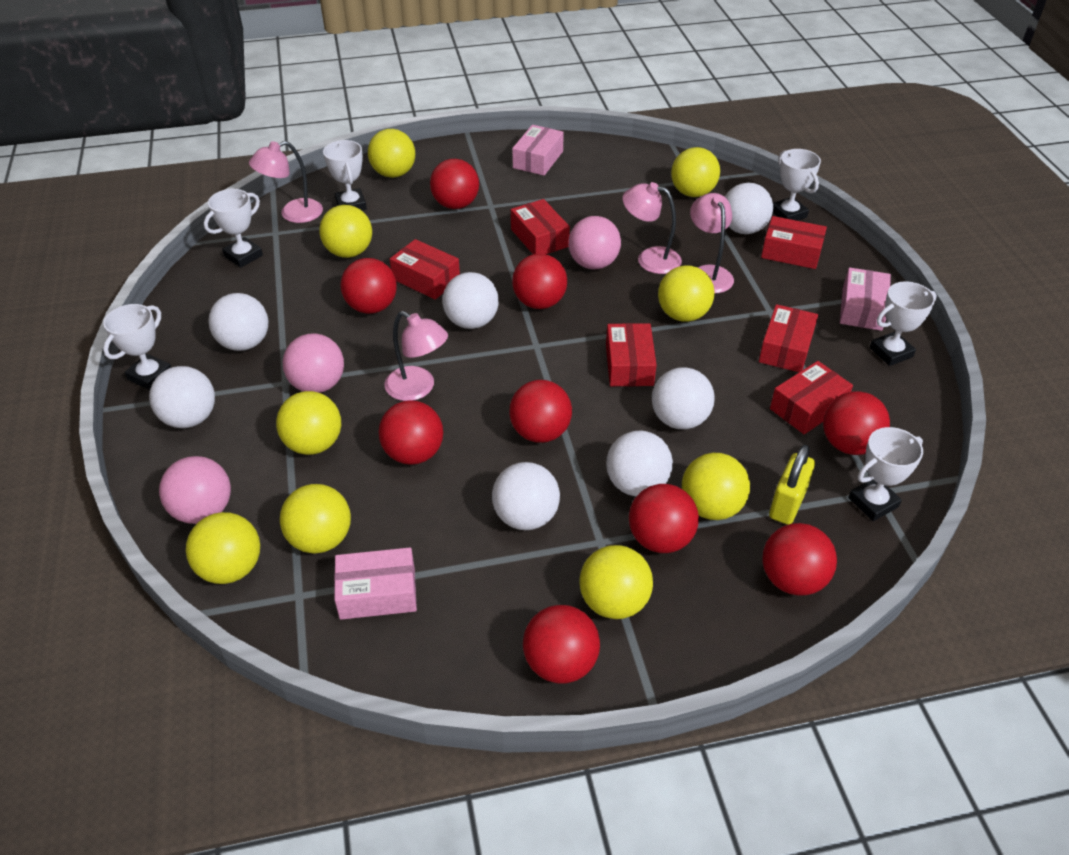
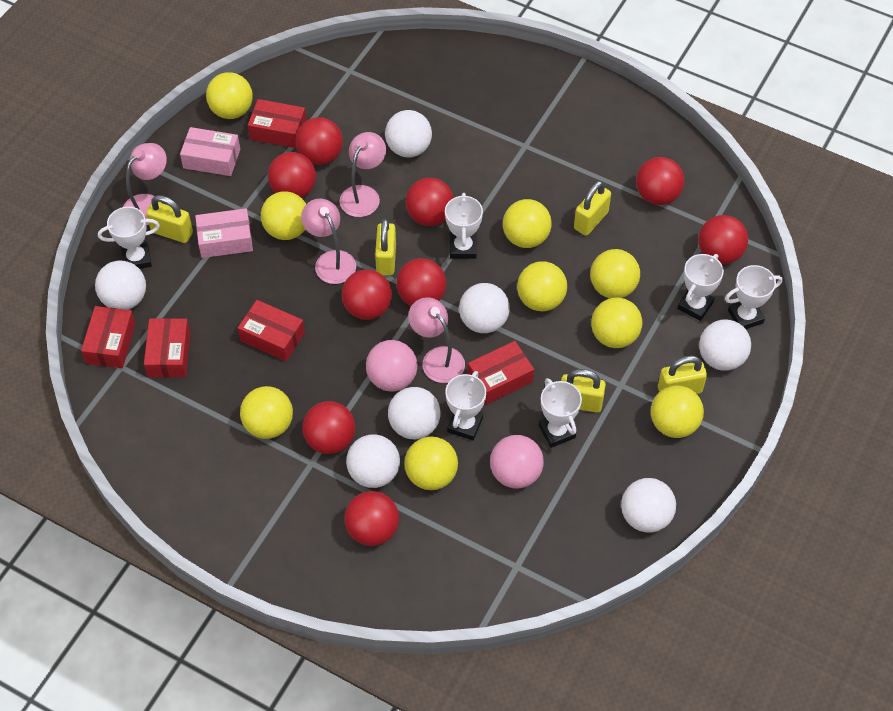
pink ball: 3 -> 2
pink box: 3 -> 2
red box: 6 -> 5
yellow padlock: 1 -> 5

